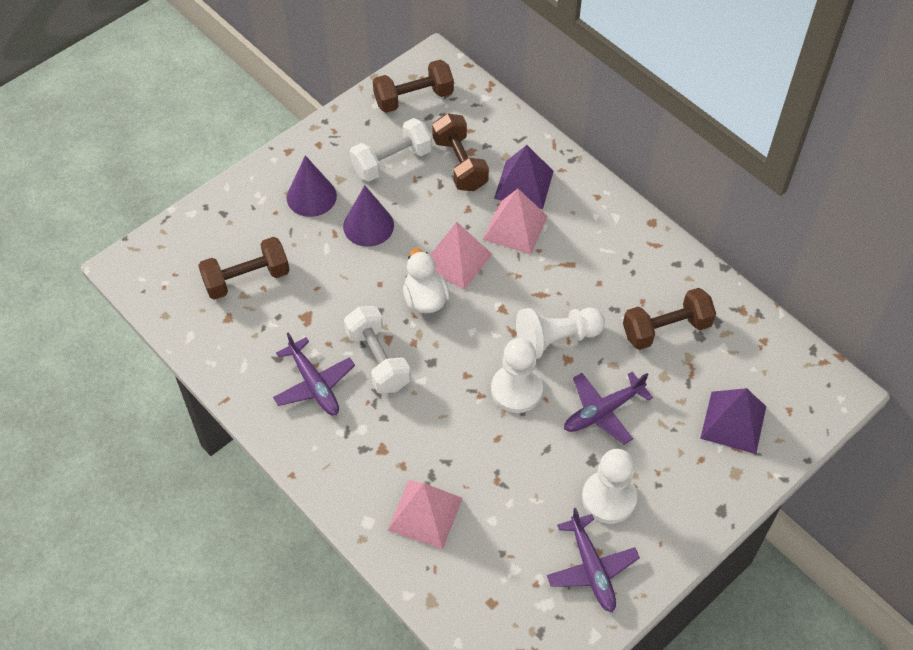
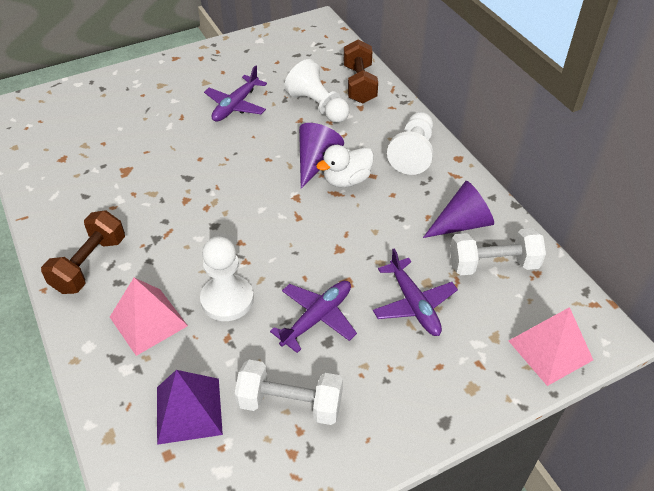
brown dumbbell: 4 -> 2
pink pyramid: 3 -> 2
purple pyramid: 2 -> 1

